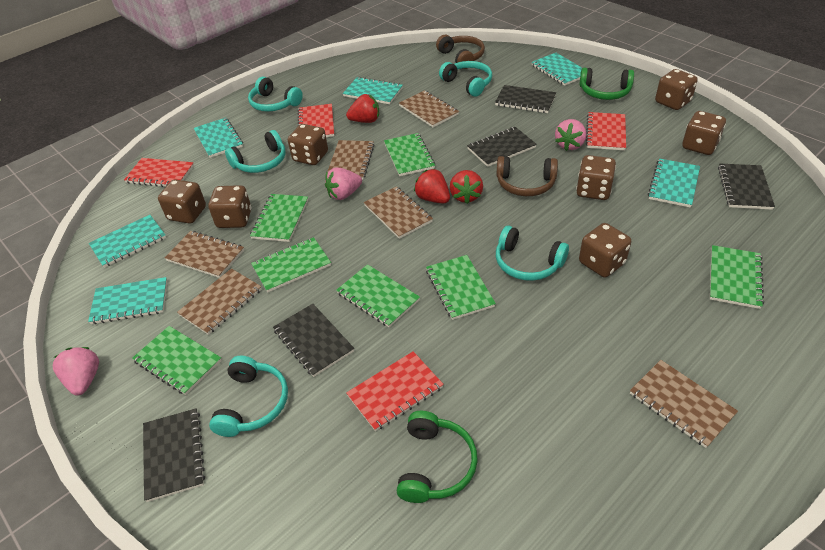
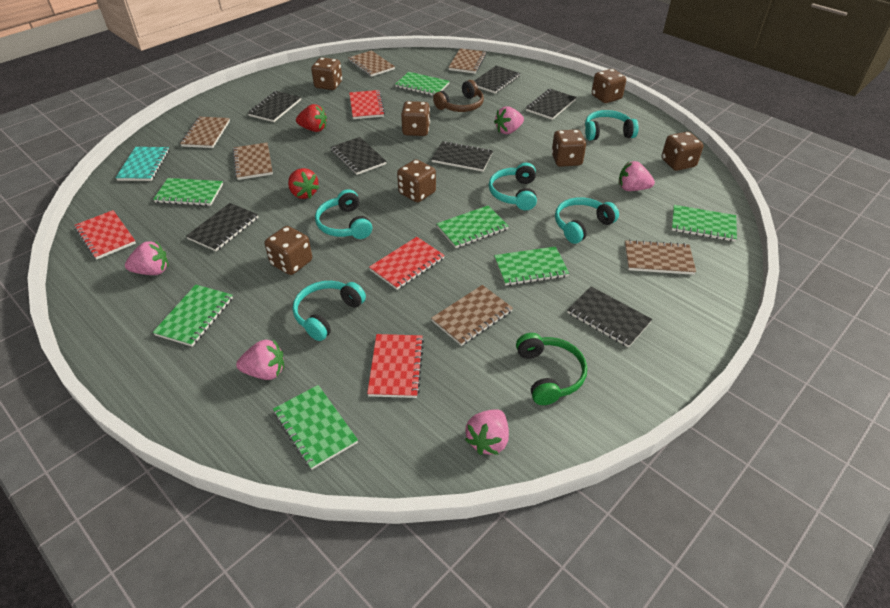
black notebook: 5 -> 7
brown headphones: 2 -> 1
green headphones: 2 -> 1
pink strawberry: 3 -> 5
red strawberry: 3 -> 2
turquoise notebook: 6 -> 1

